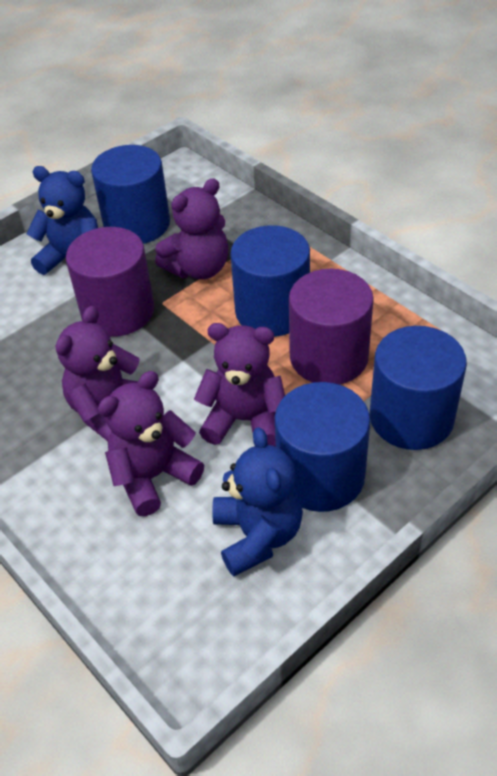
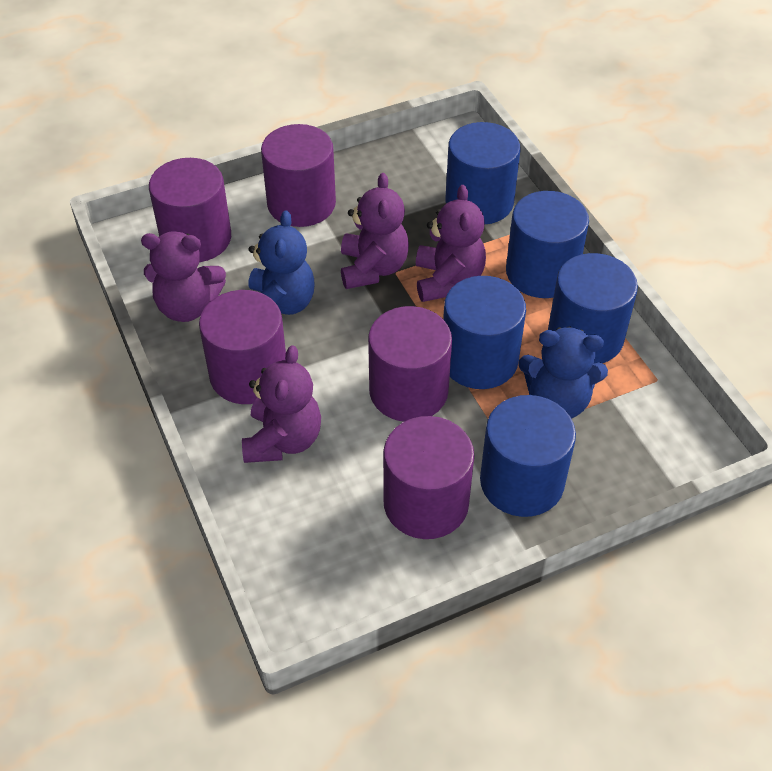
blue cylinder: 4 -> 5
purple cylinder: 2 -> 5

